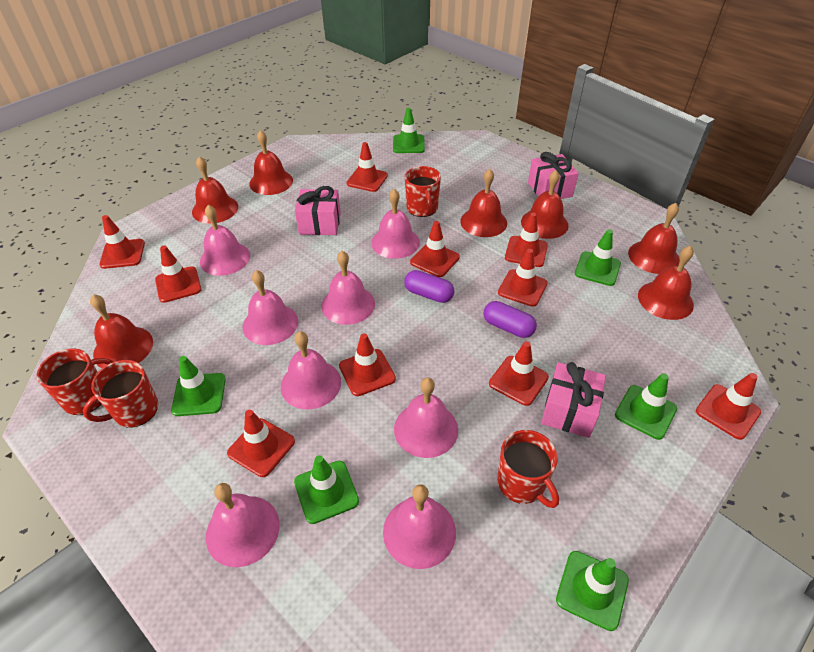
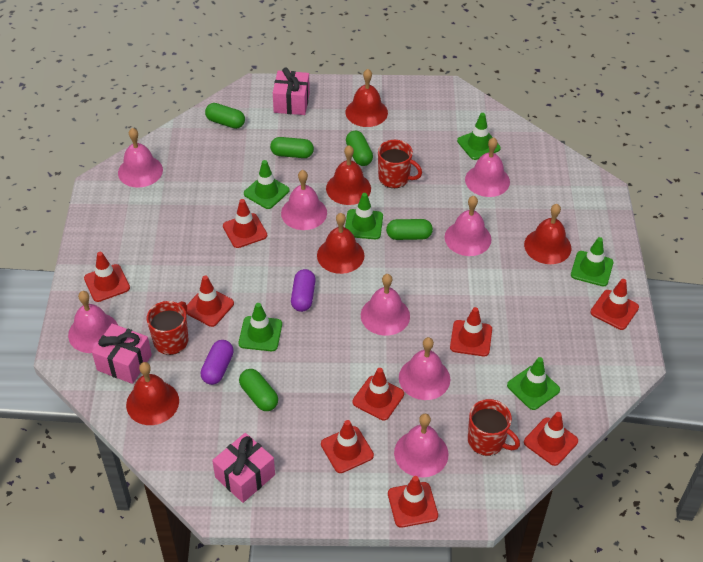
green capsule: 0 -> 5
red bell: 7 -> 5
red mug: 4 -> 3
red traffic cone: 10 -> 9

